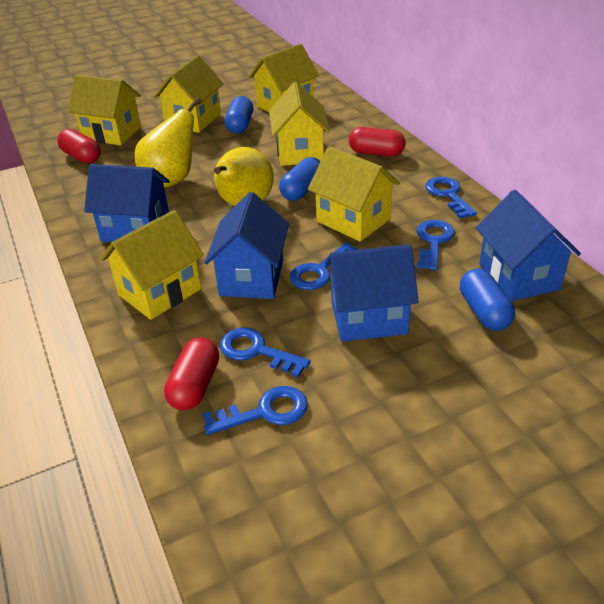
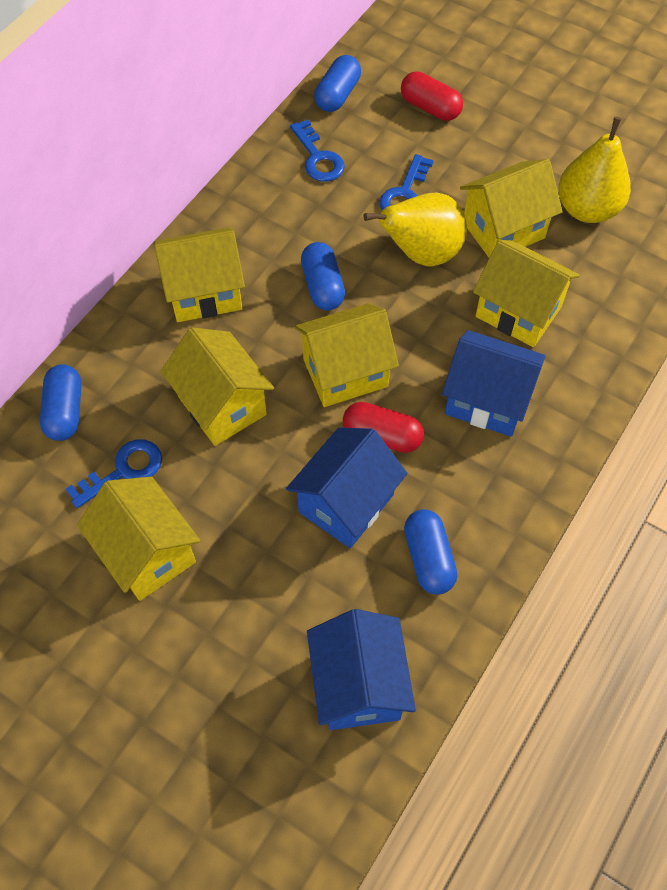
blue capsule: 3 -> 4
blue house: 4 -> 3
blue key: 5 -> 3
red capsule: 3 -> 2

